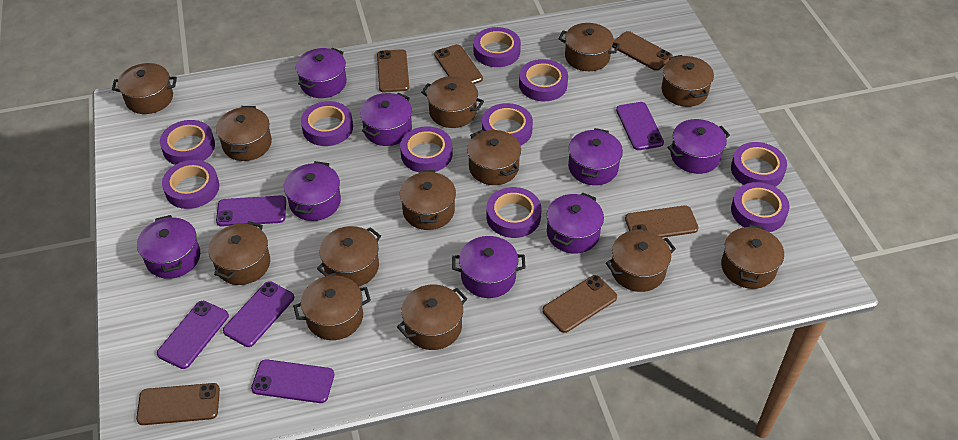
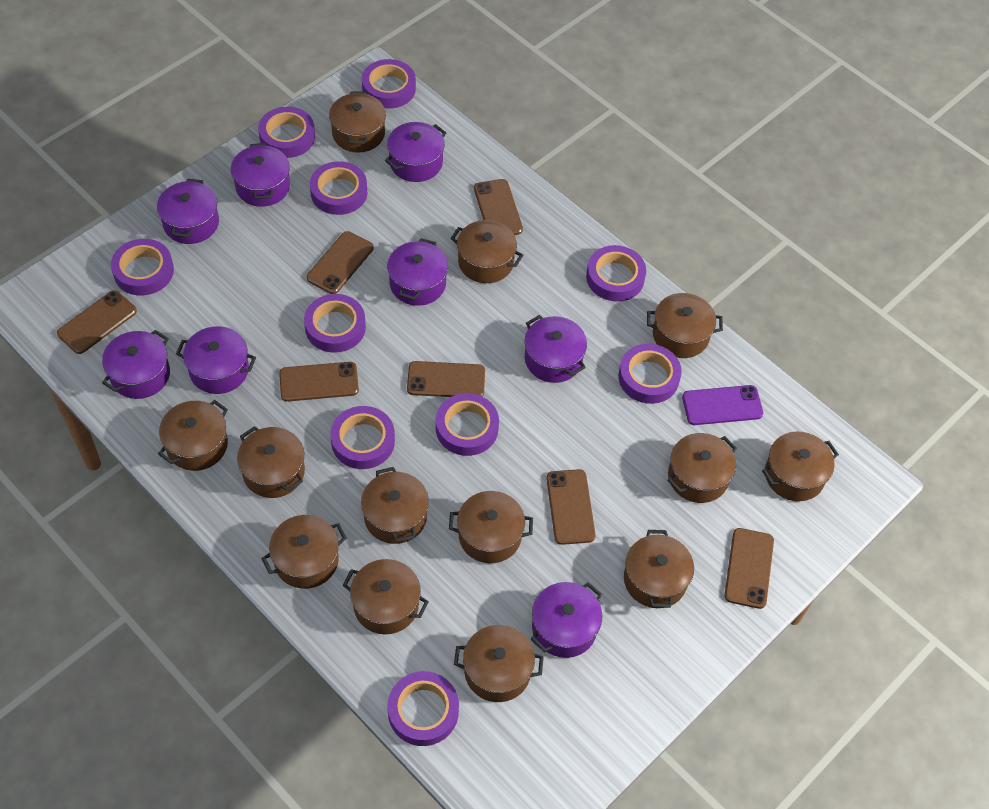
brown phone: 6 -> 7
purple phone: 5 -> 1

